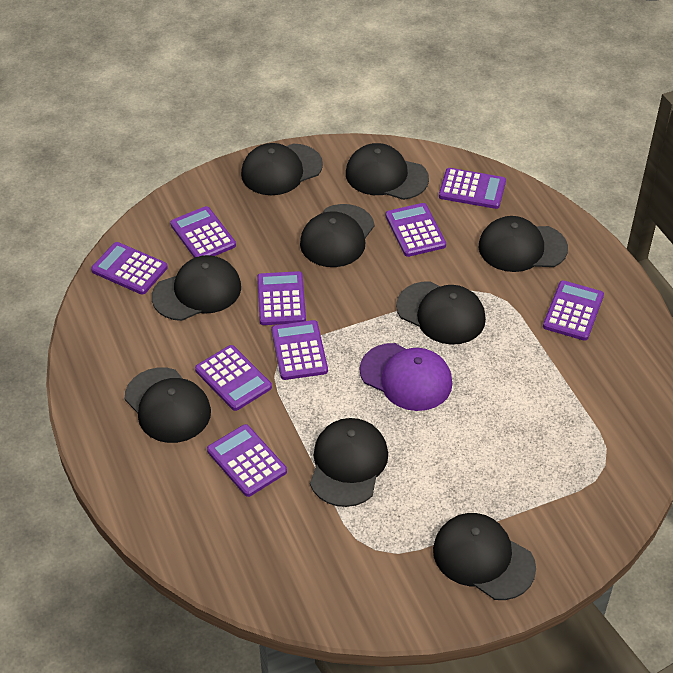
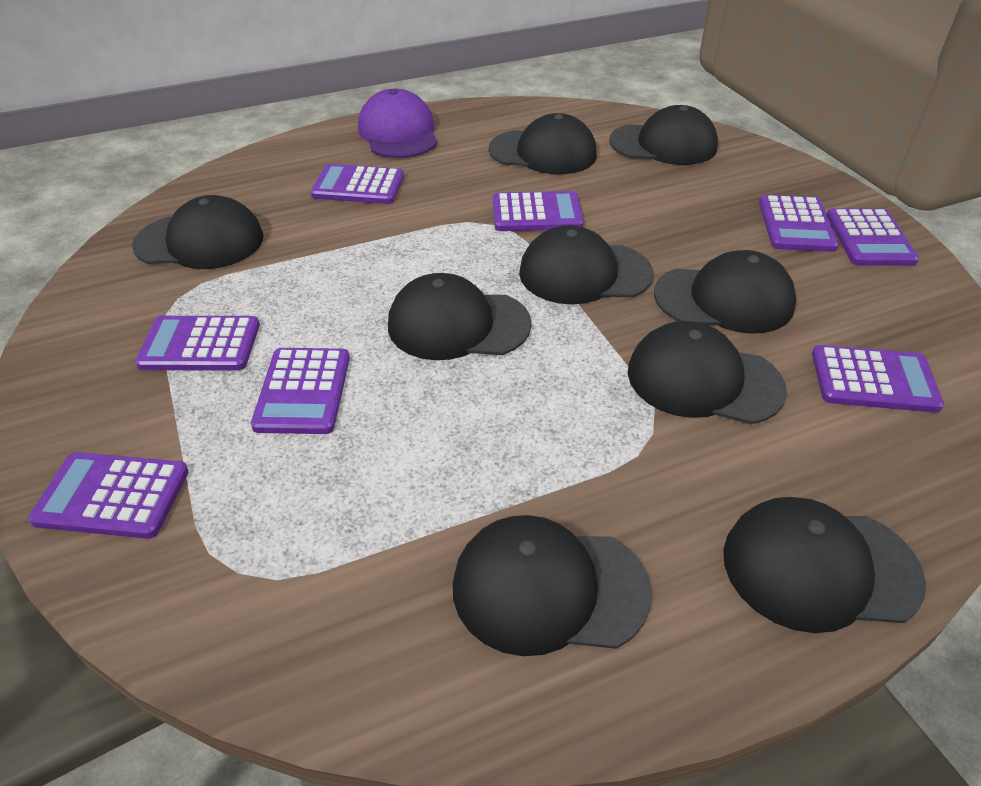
purple calculator: 9 -> 8

